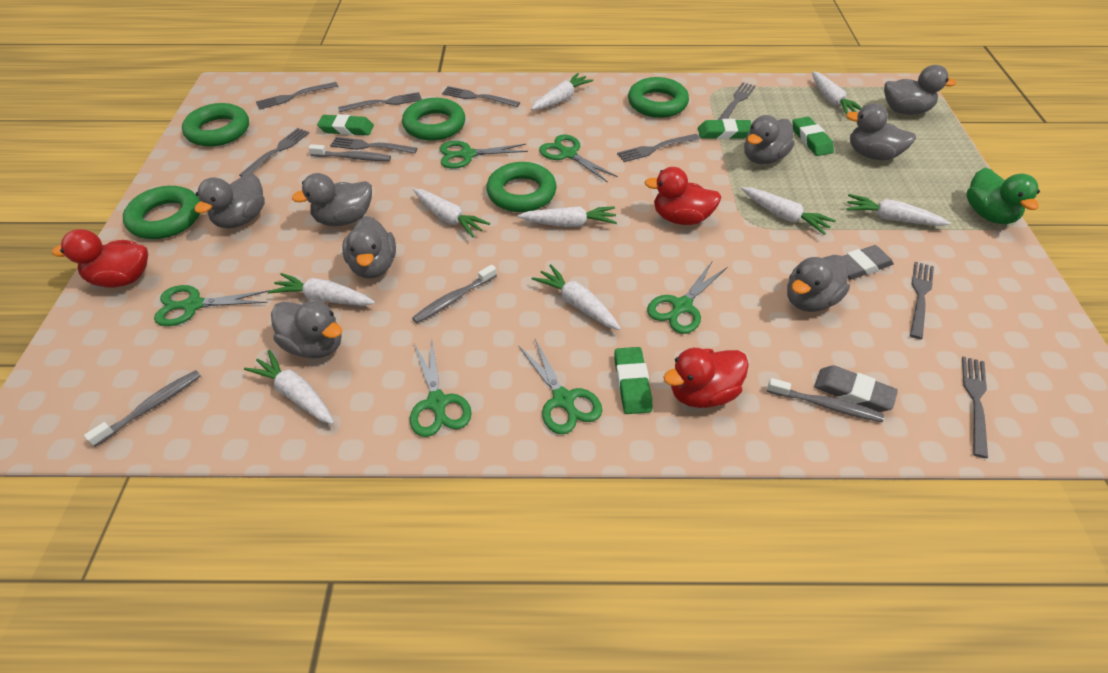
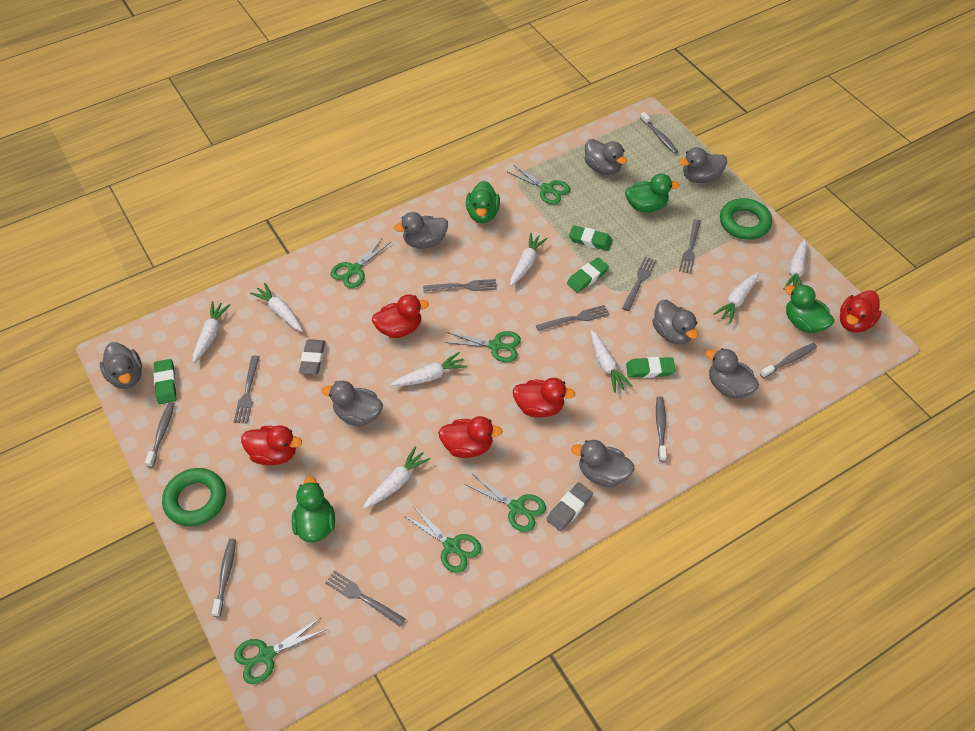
green duck: 1 -> 4
green ring: 5 -> 2
grey fork: 9 -> 6
grey toothbrush: 4 -> 5
red duck: 3 -> 5
white carrot: 9 -> 8

